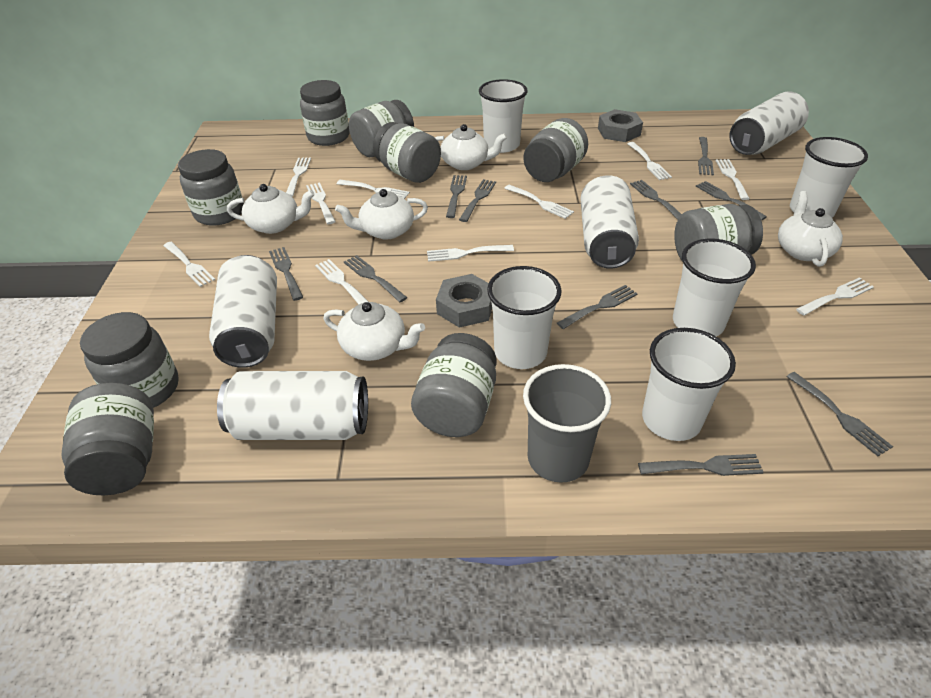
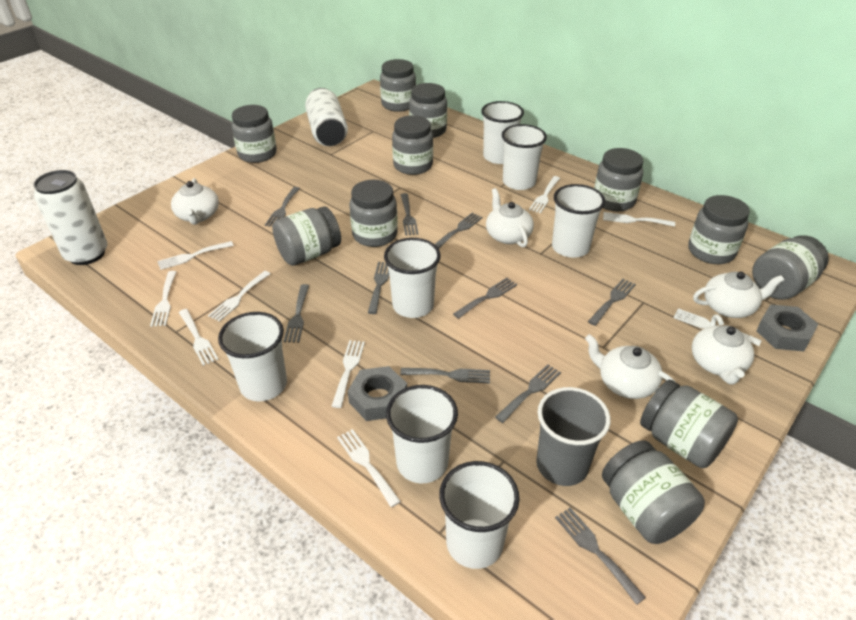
grey jar: 9 -> 11
white can: 4 -> 2
white cup: 5 -> 7
white fork: 10 -> 9

